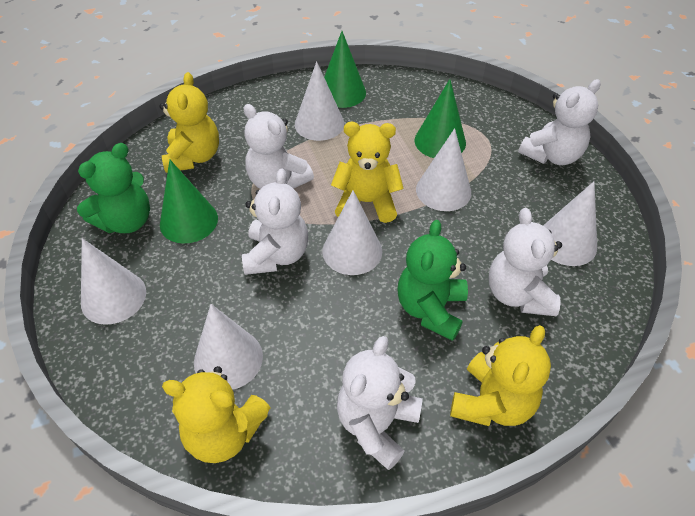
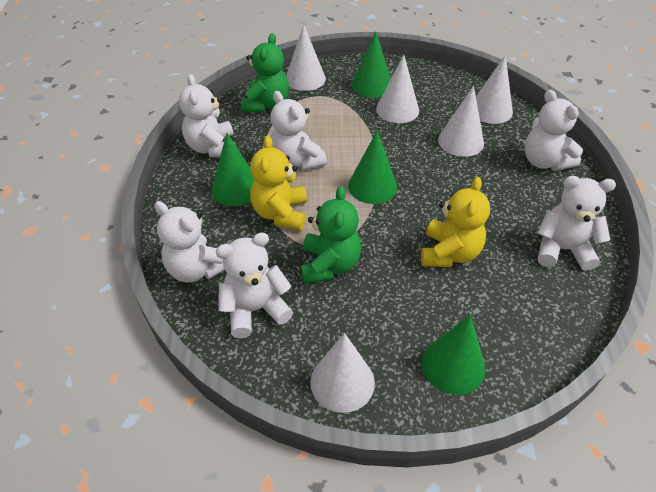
green cone: 3 -> 4
white cone: 6 -> 5
white teddy bear: 5 -> 6
yellow teddy bear: 4 -> 2

